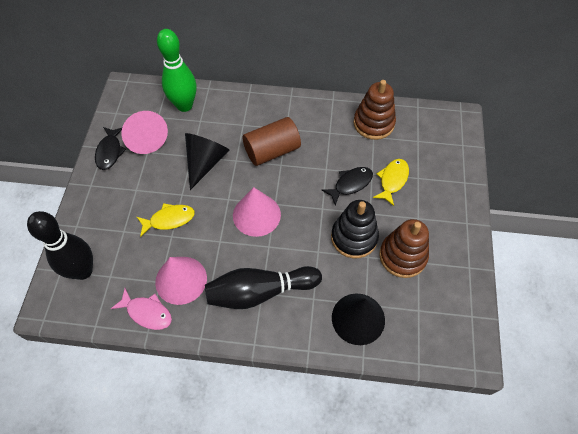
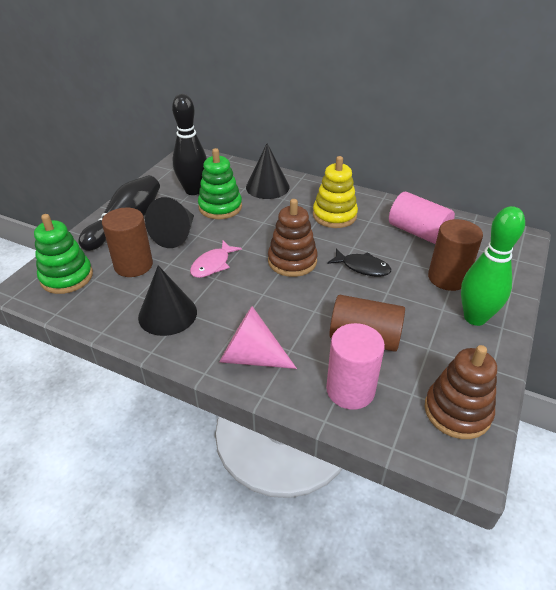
black cone: 2 -> 3
black fish: 2 -> 1
black stacking toy: 1 -> 0
brown cylinder: 1 -> 3
green stacking toy: 0 -> 2
pink cone: 3 -> 1
pink cylinder: 0 -> 2
yellow fish: 2 -> 0
yellow stacking toy: 0 -> 1

